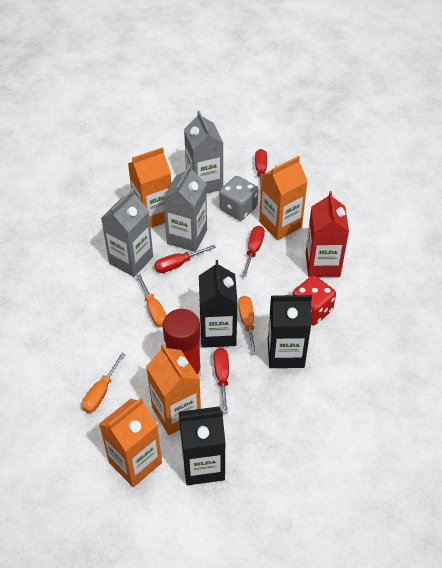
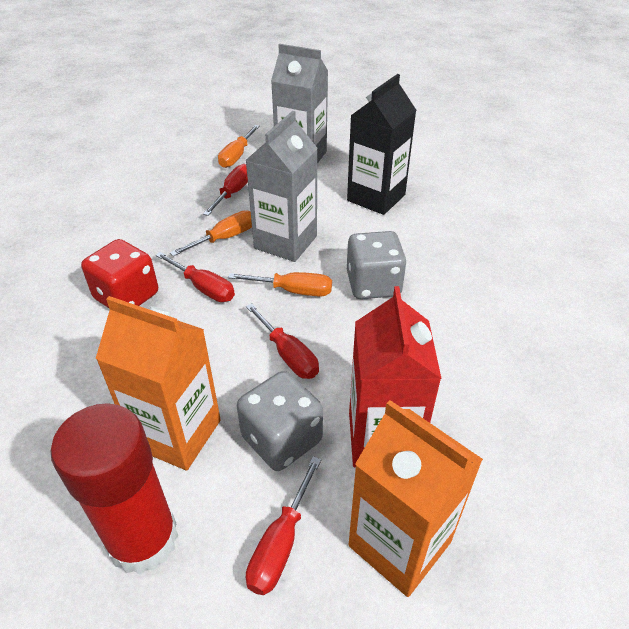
black carton: 3 -> 1
grey carton: 3 -> 2
grey dice: 1 -> 2
orange carton: 4 -> 2

